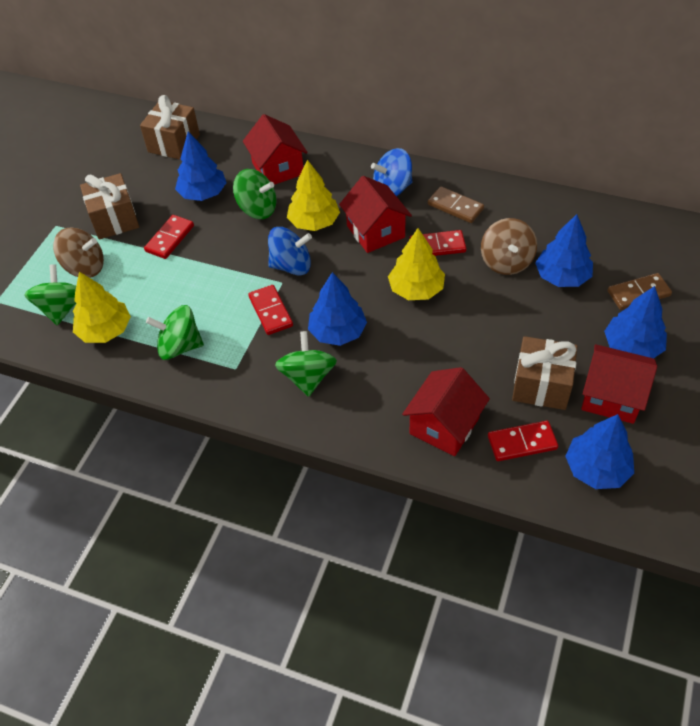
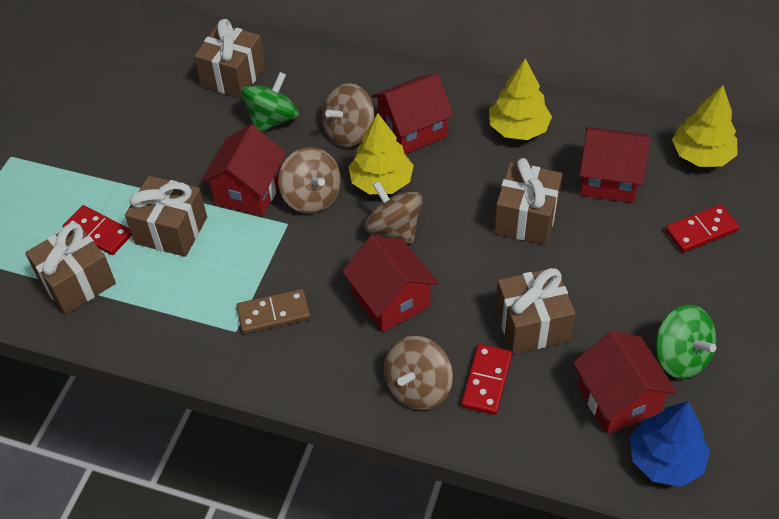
blue spinning top: 2 -> 0
blue tree: 5 -> 1
brown domino: 2 -> 1
brown gift: 3 -> 5
brown spinning top: 2 -> 4
green spinning top: 4 -> 2
red domino: 4 -> 3
red house: 4 -> 5

